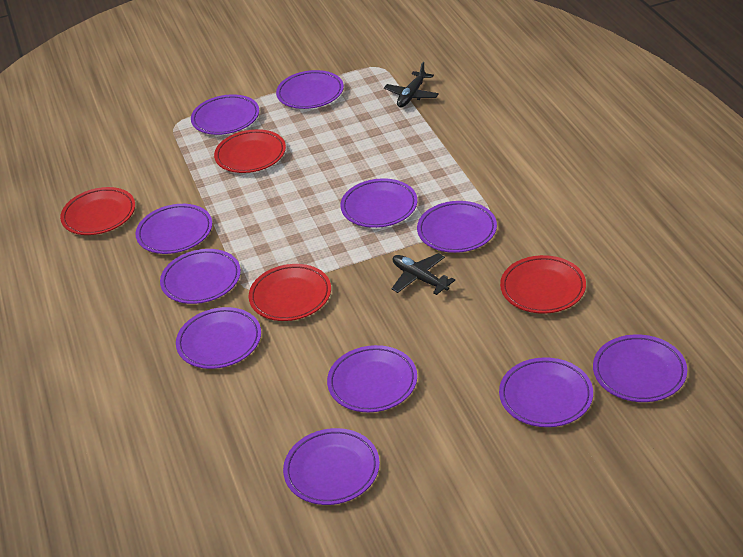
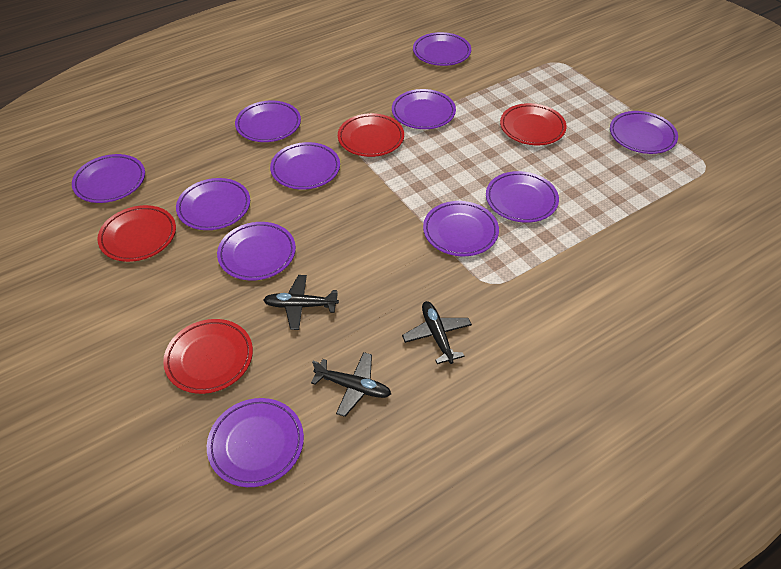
black plane: 2 -> 3

